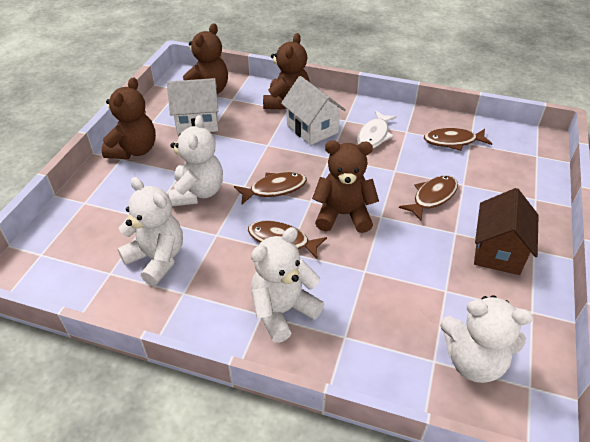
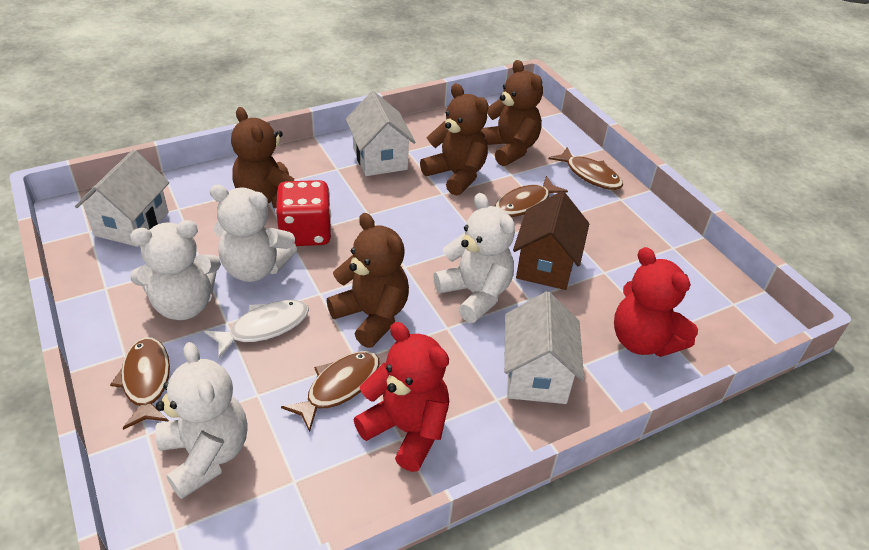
red dice: 0 -> 1
red teddy bear: 0 -> 2
white house: 2 -> 3

